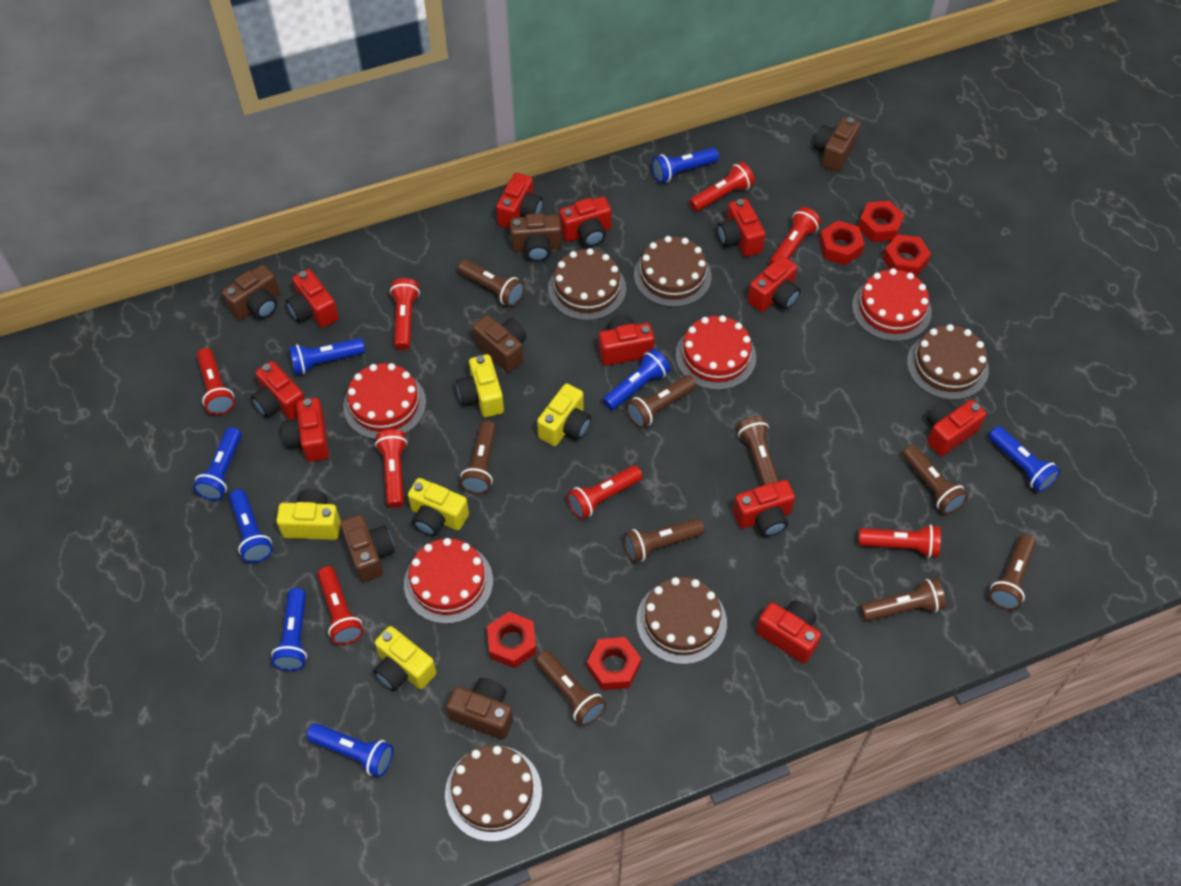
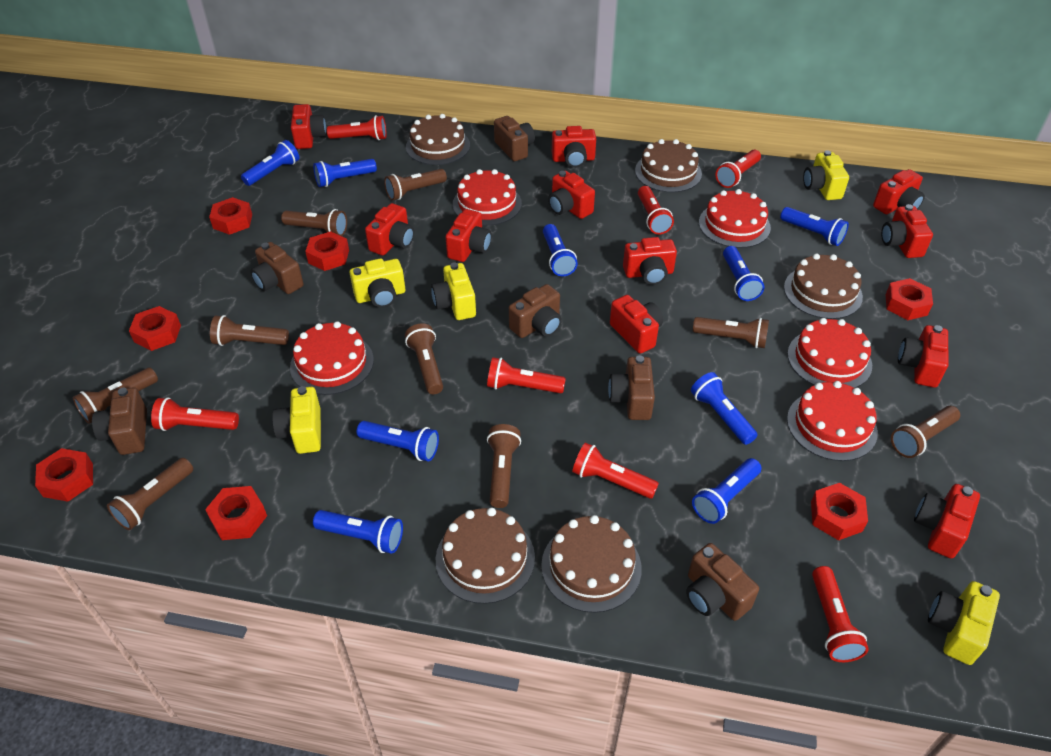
blue flashlight: 8 -> 9
red cake: 4 -> 5
red flashlight: 8 -> 7
red nut: 5 -> 7

